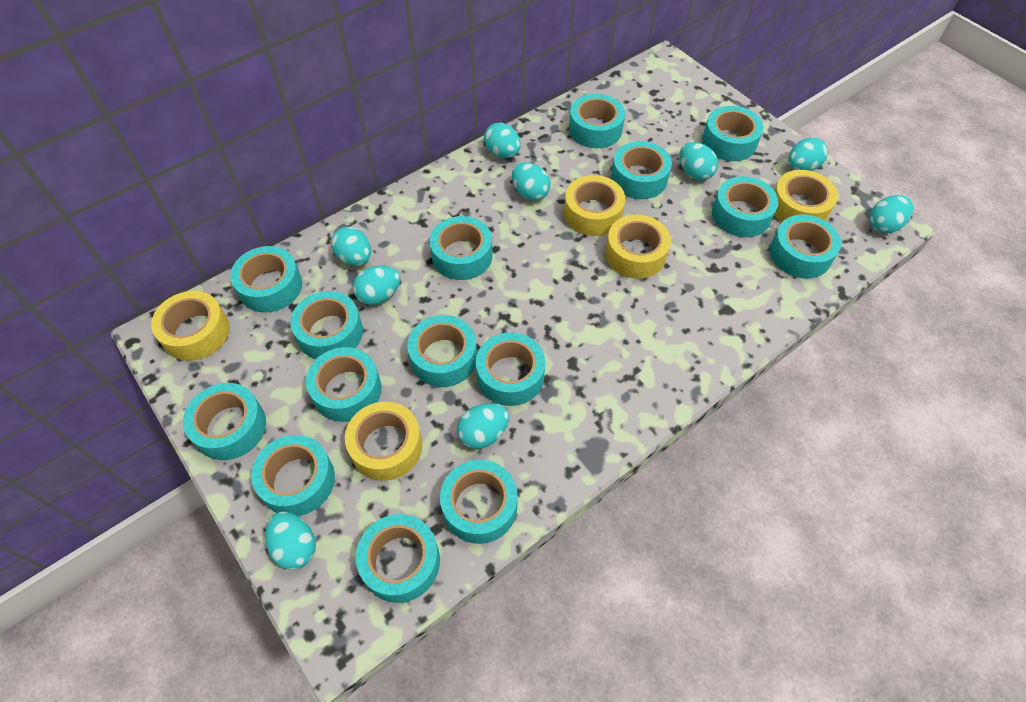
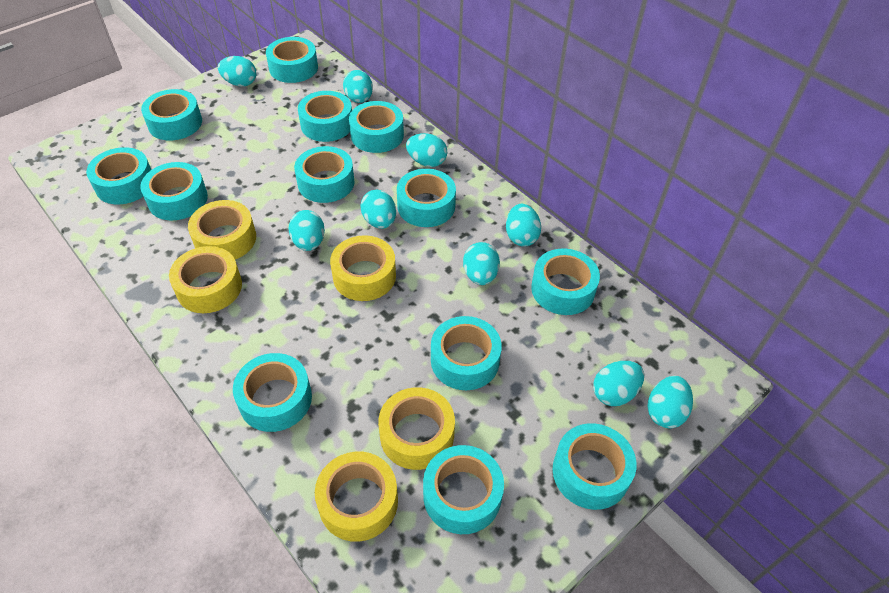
turquoise tape: 15 -> 13

